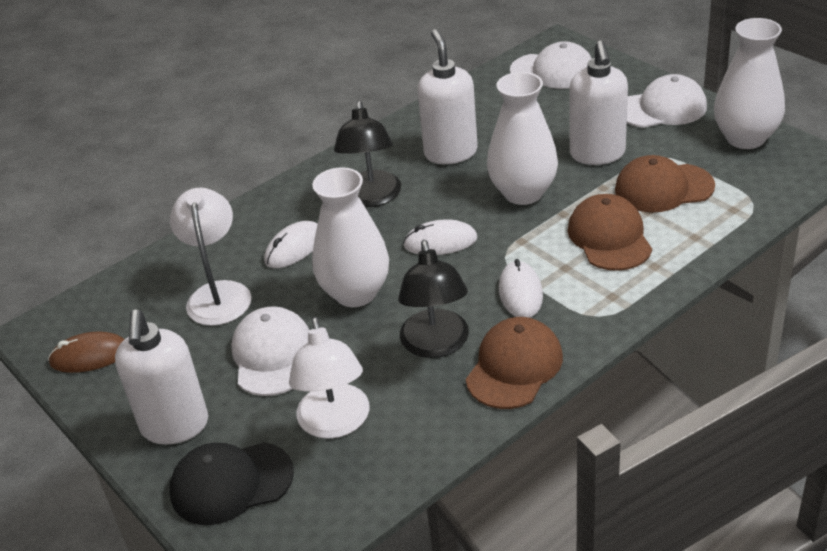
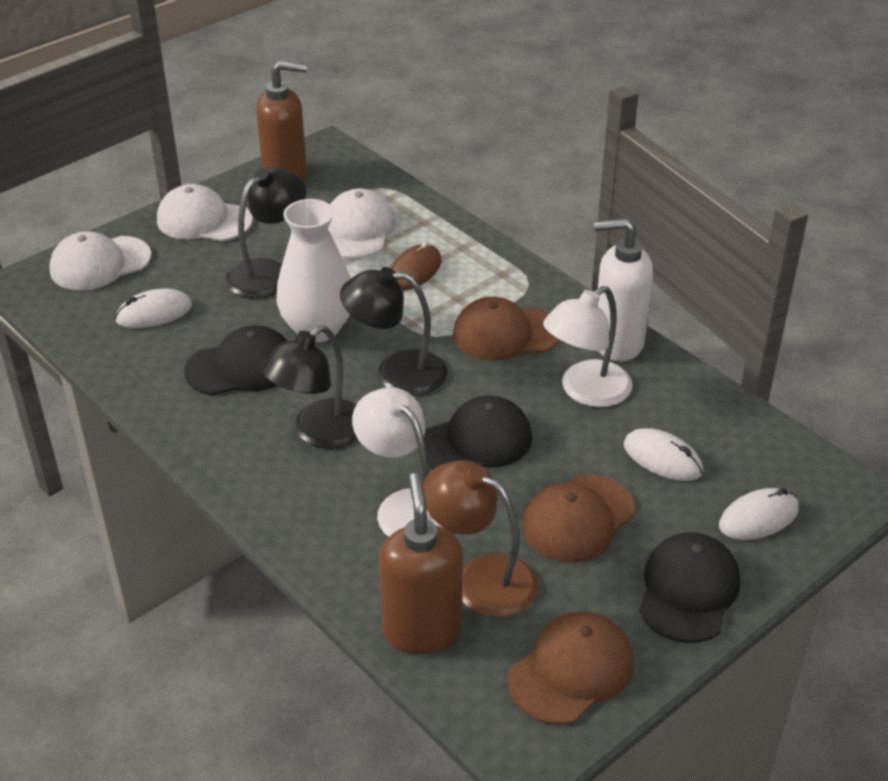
black cap: 1 -> 3
black lamp: 2 -> 3
brown lamp: 0 -> 1
brown soap dispenser: 0 -> 2
white soap dispenser: 3 -> 1
white vase: 3 -> 1

